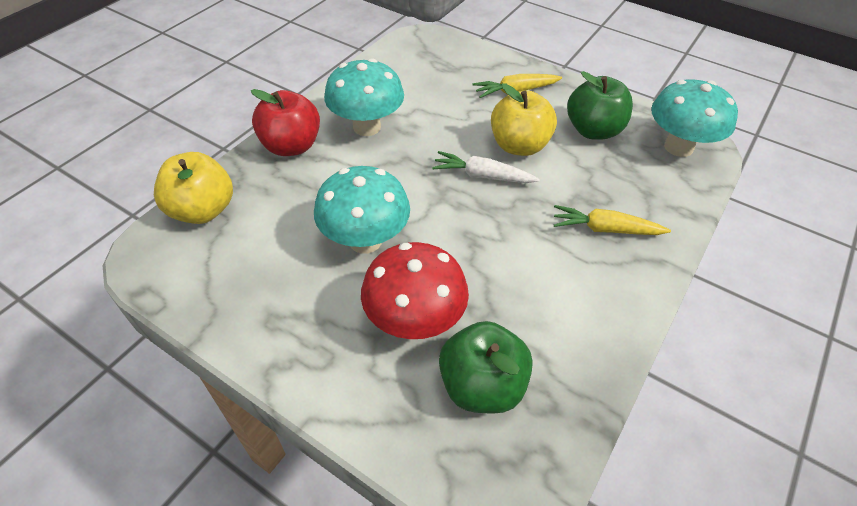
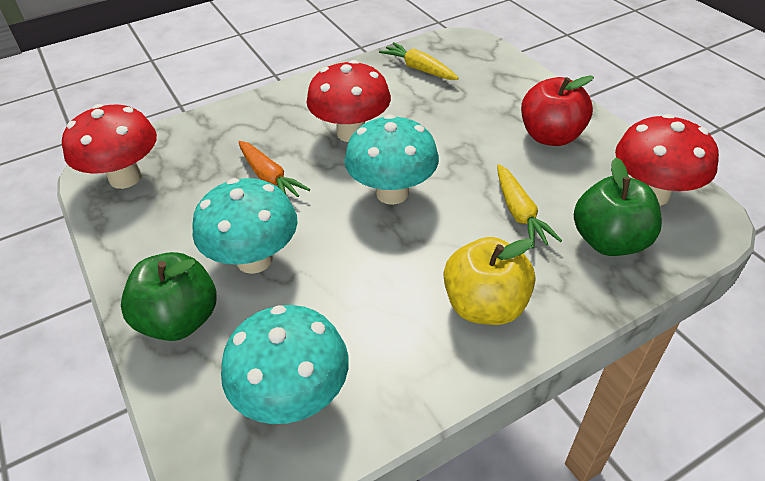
orange carrot: 0 -> 1
red mushroom: 1 -> 3
white carrot: 1 -> 0
yellow apple: 2 -> 1

